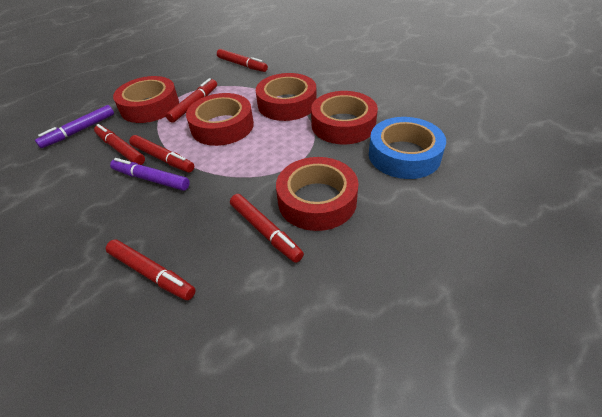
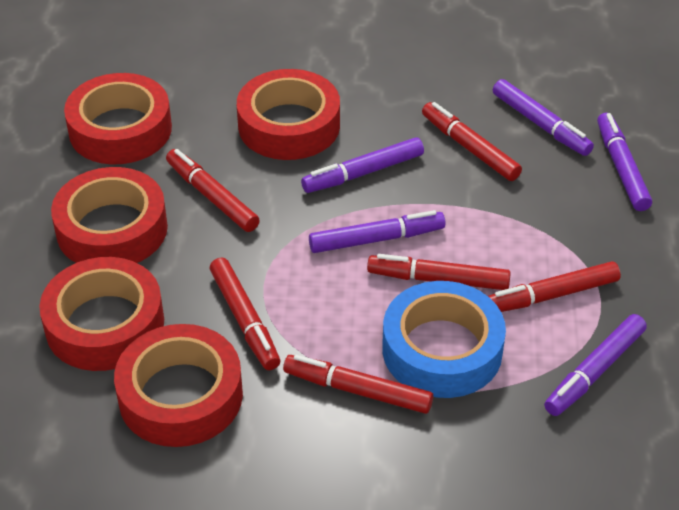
purple marker: 2 -> 5

